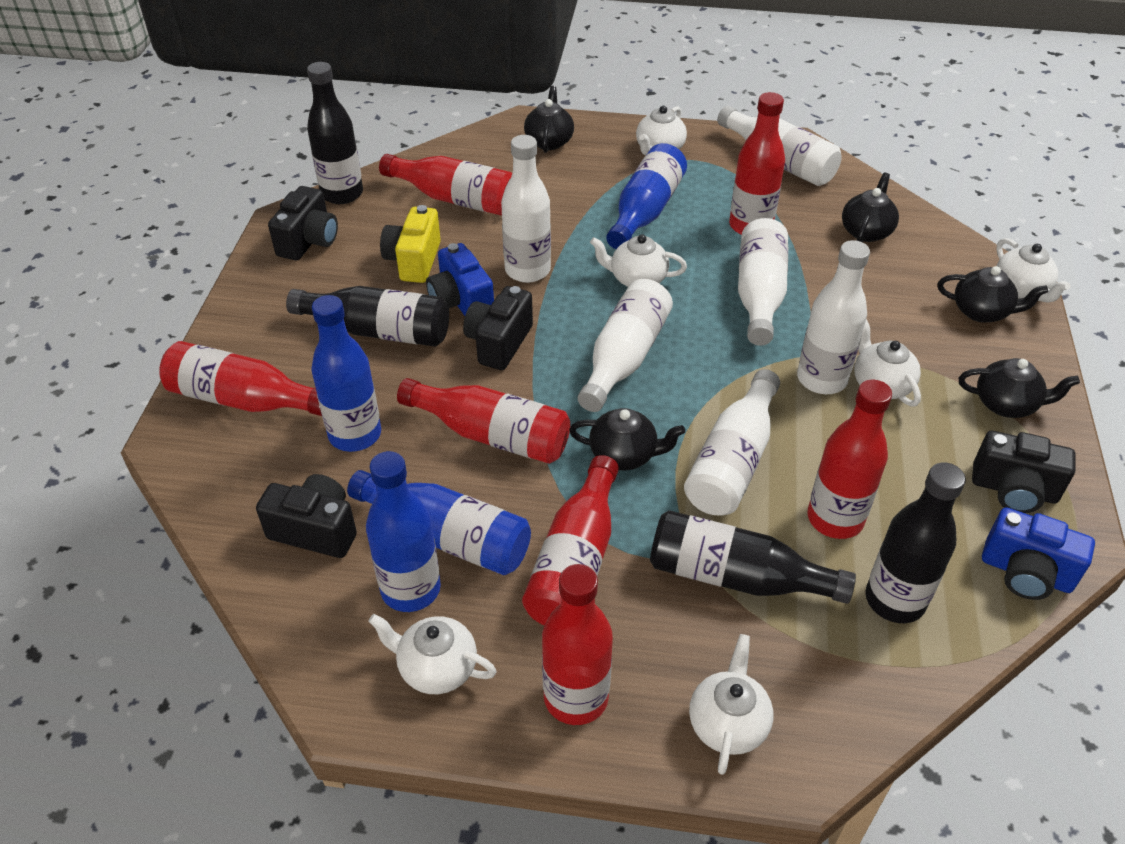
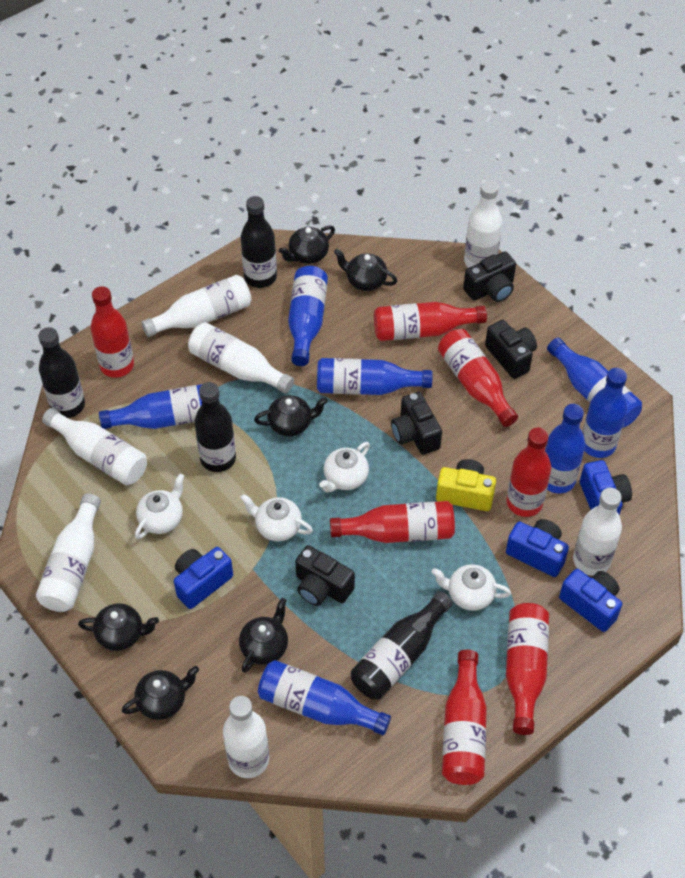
black teapot: 5 -> 6
blue bottle: 4 -> 7
blue camera: 2 -> 4
white bottle: 6 -> 7
white teapot: 6 -> 4

